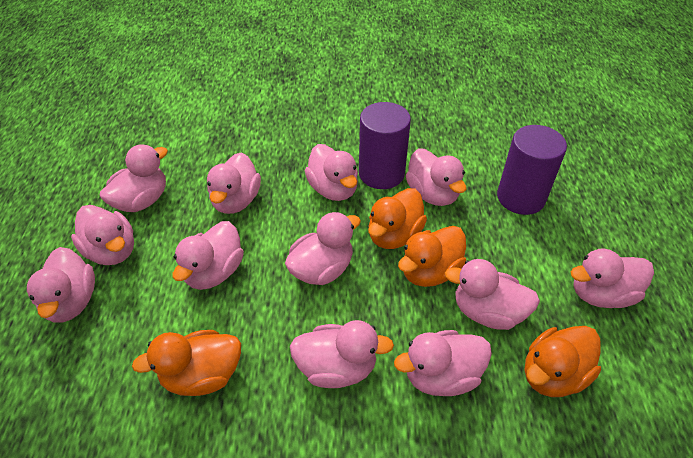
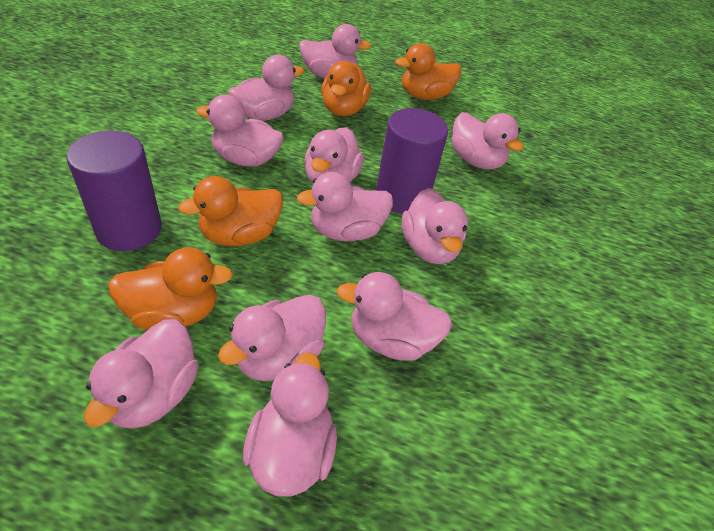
pink duck: 12 -> 11

